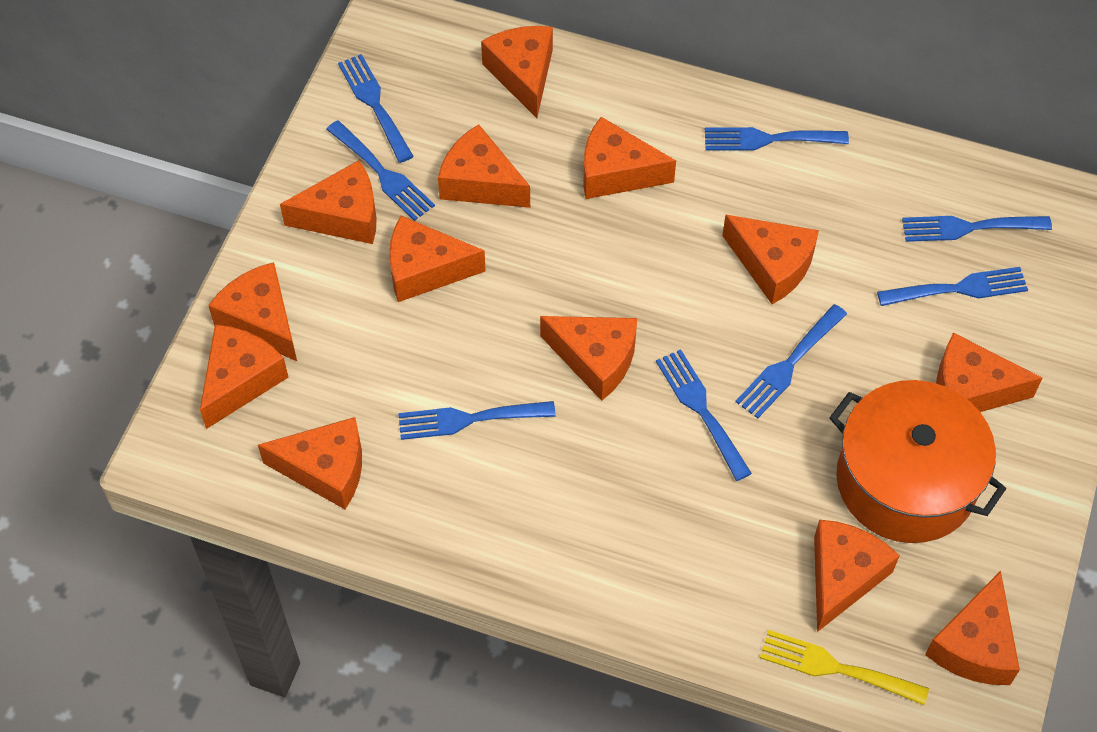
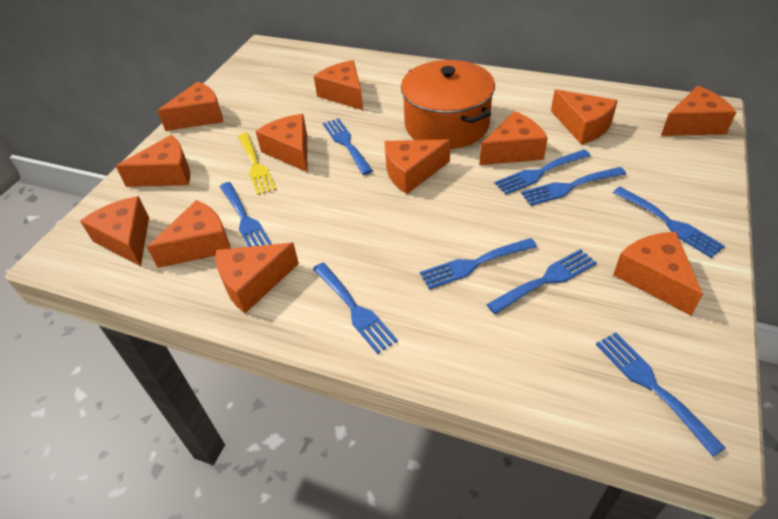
blue fork: 8 -> 9
orange cheese: 13 -> 12

